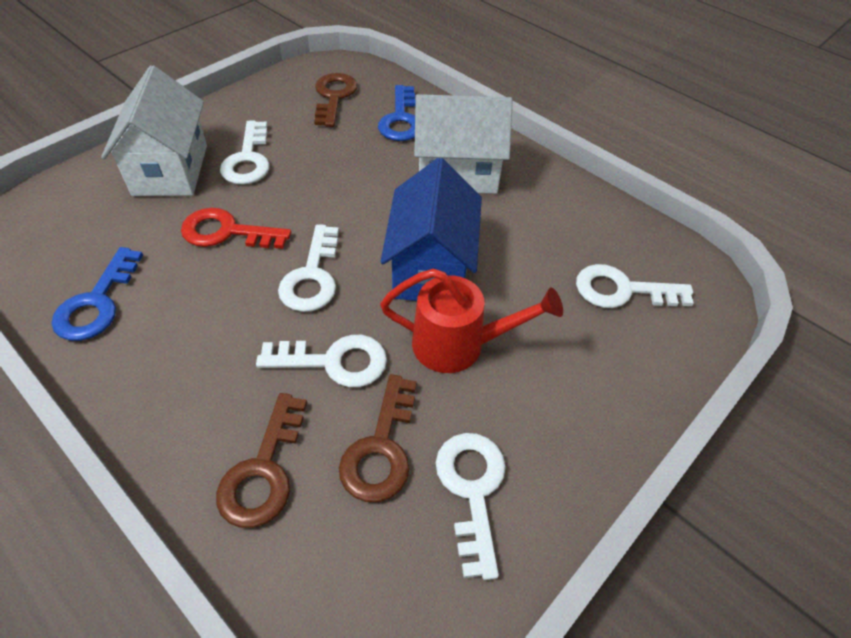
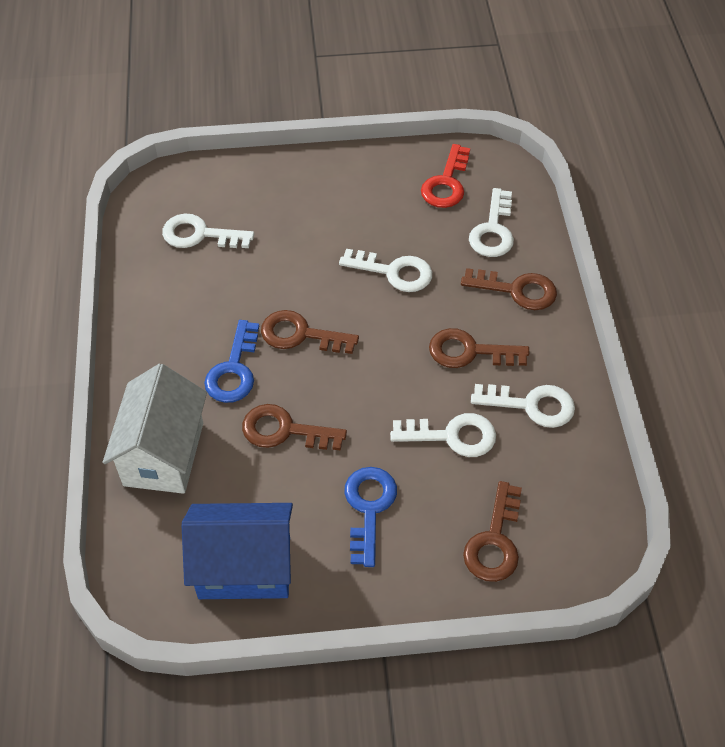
brown key: 3 -> 5
red watering can: 1 -> 0
white house: 2 -> 1

